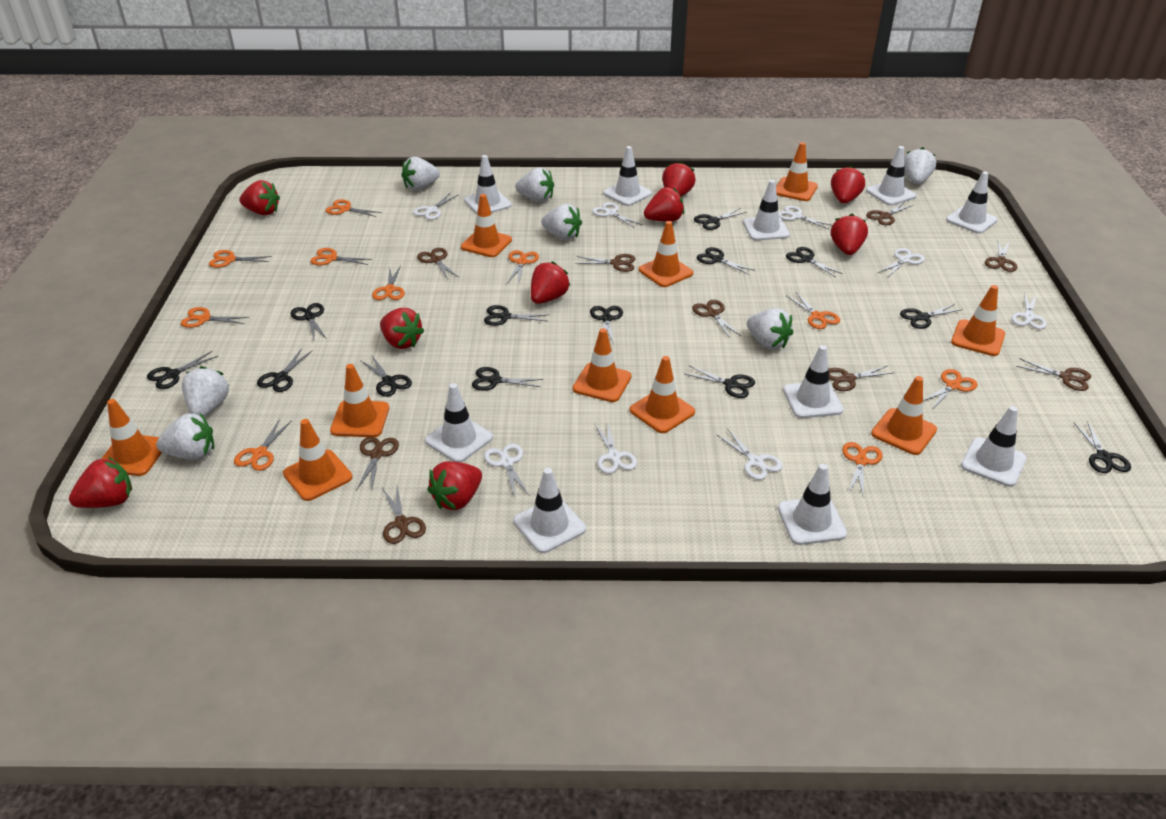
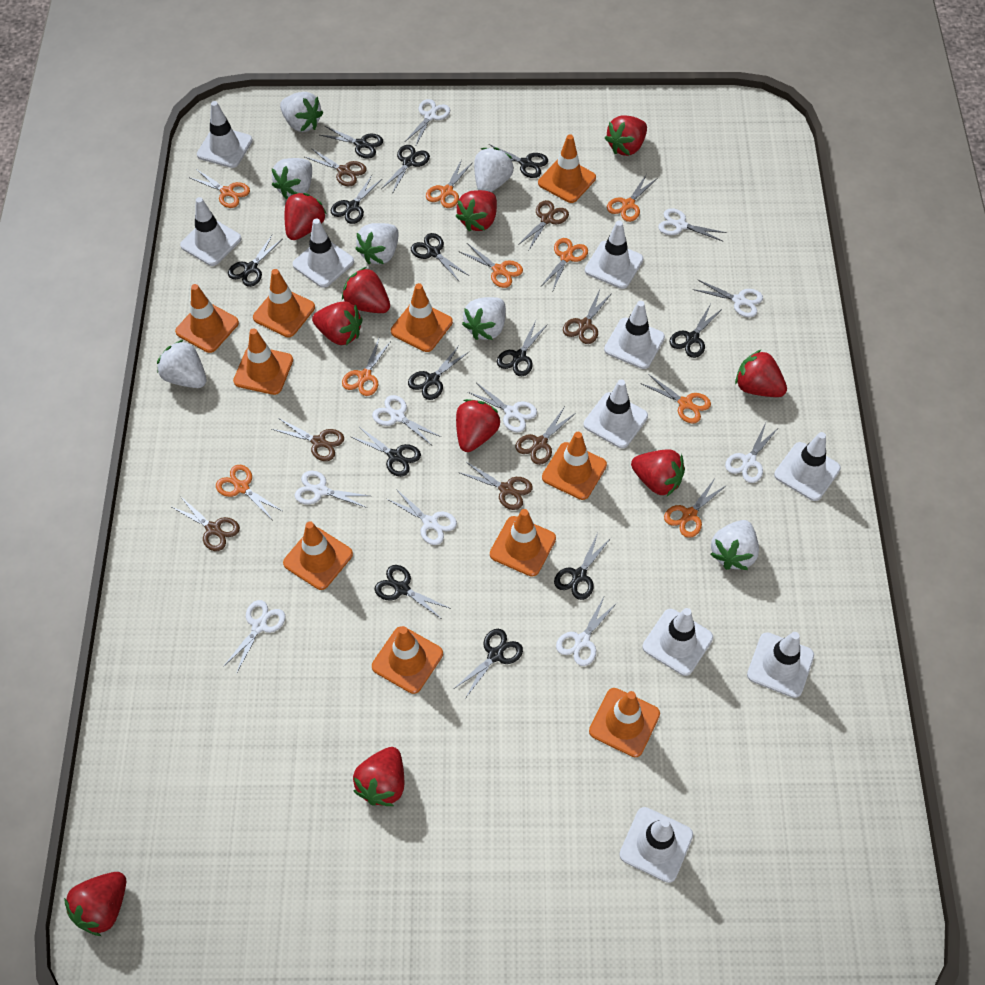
brown scissors: 9 -> 7
orange scissors: 10 -> 9
red strawberry: 9 -> 10
white scissors: 8 -> 10

